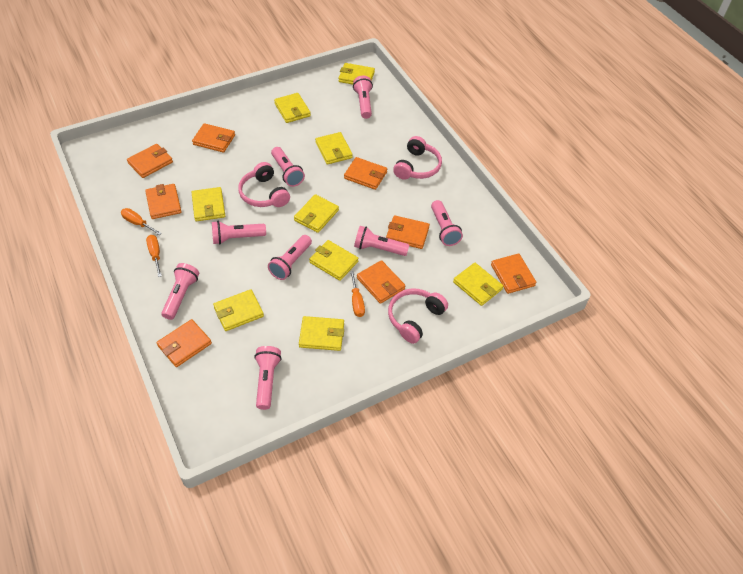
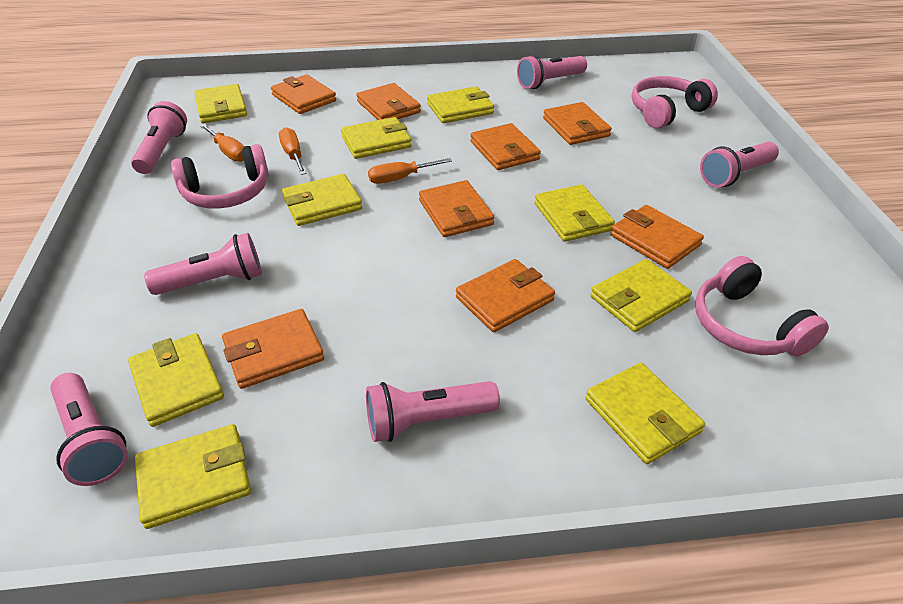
pink flashlight: 8 -> 6

